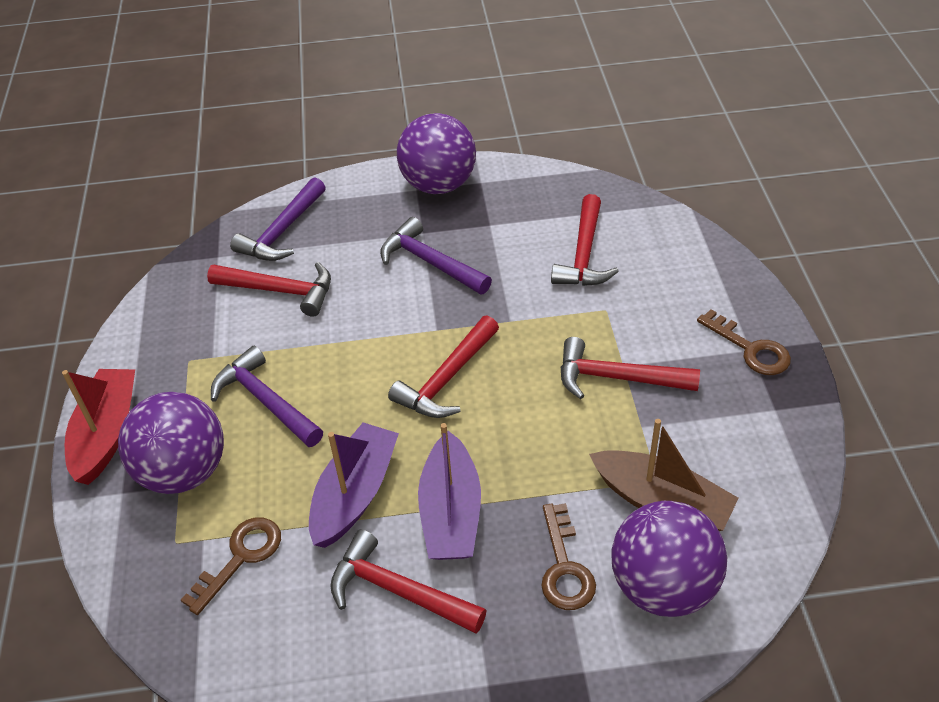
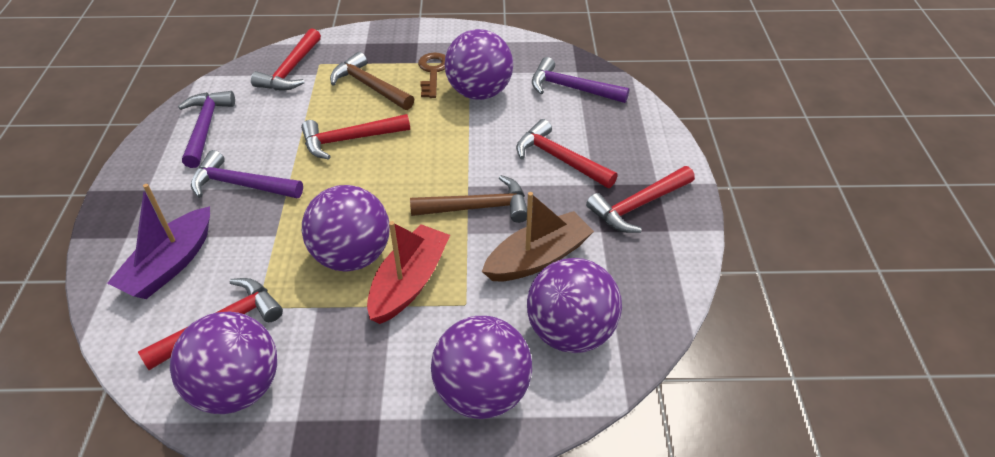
brown hammer: 0 -> 2
brown key: 3 -> 1
purple ball: 3 -> 5
purple boat: 2 -> 1

